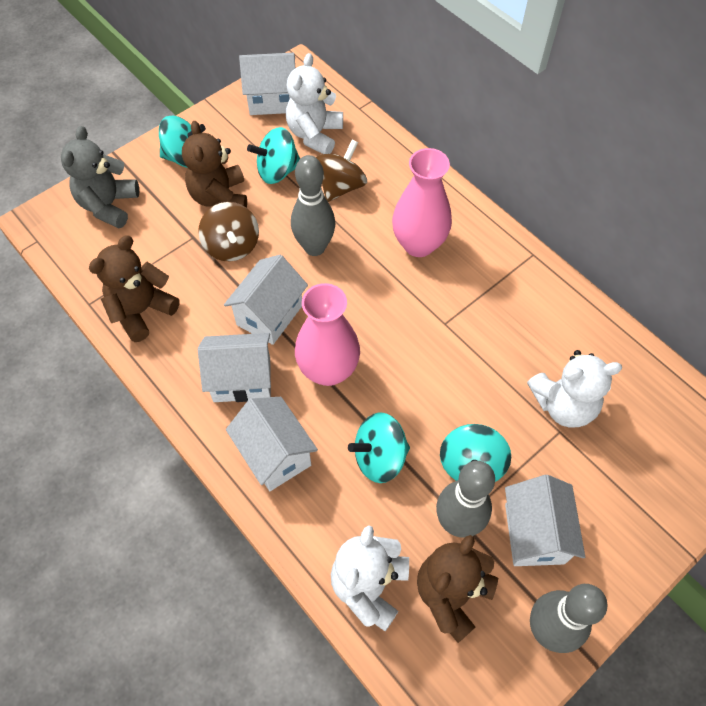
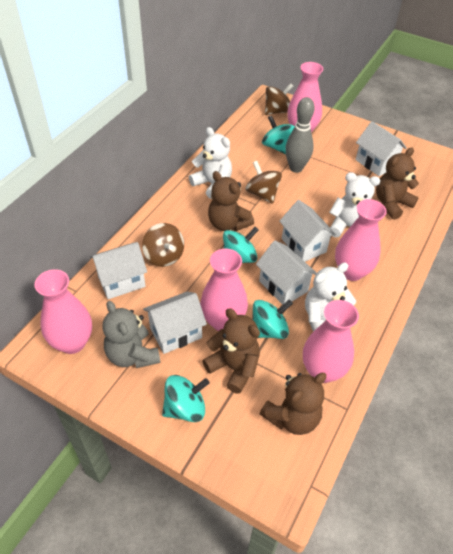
brown spinning top: 2 -> 3
brown teddy bear: 3 -> 4
grey bowling pin: 3 -> 1
pink vase: 2 -> 5

